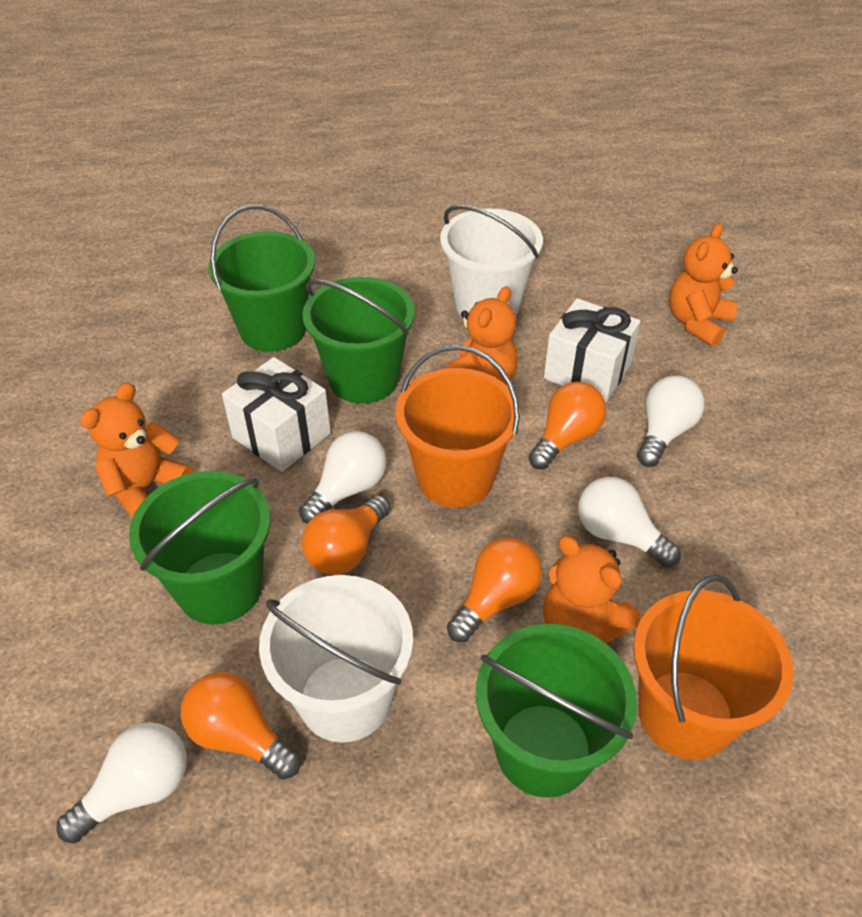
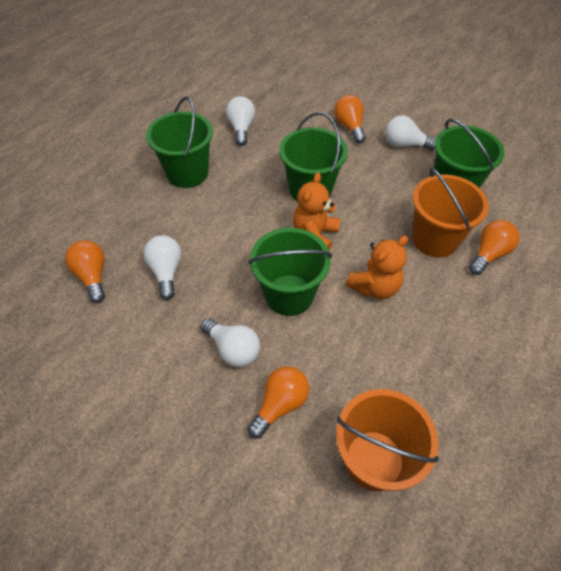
orange teddy bear: 4 -> 2
white bucket: 2 -> 0
white gift: 2 -> 0

